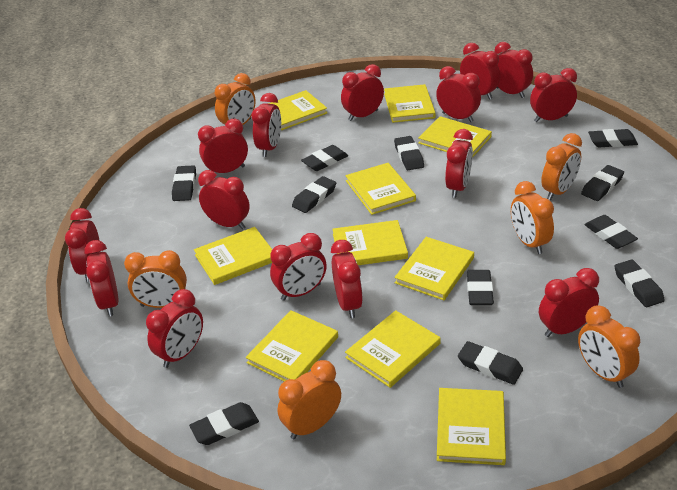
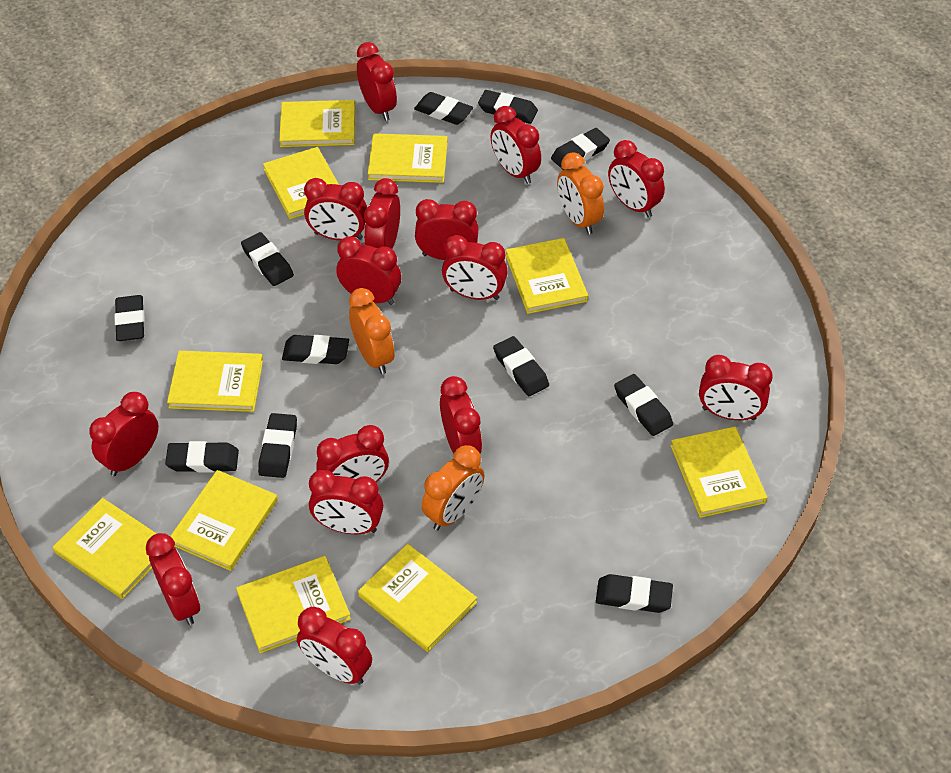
orange clock: 6 -> 3

